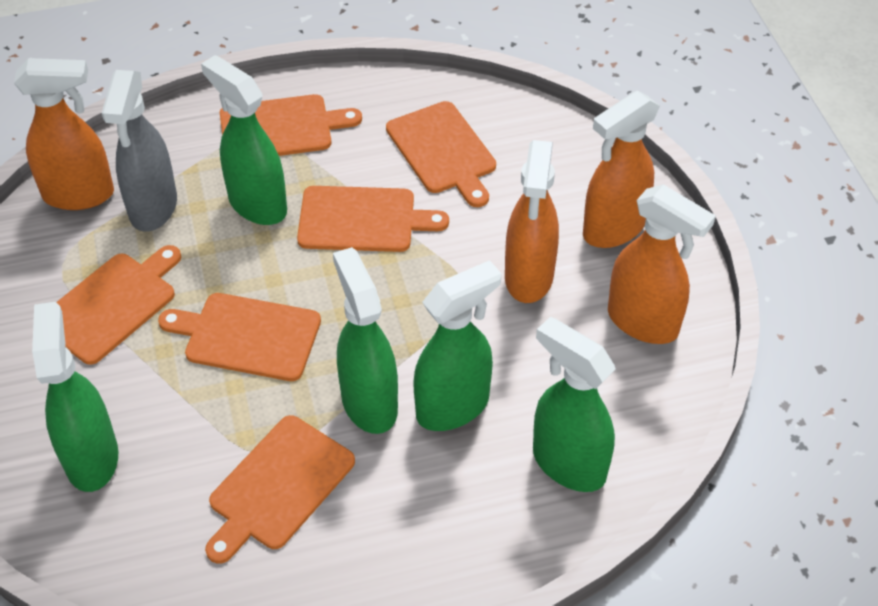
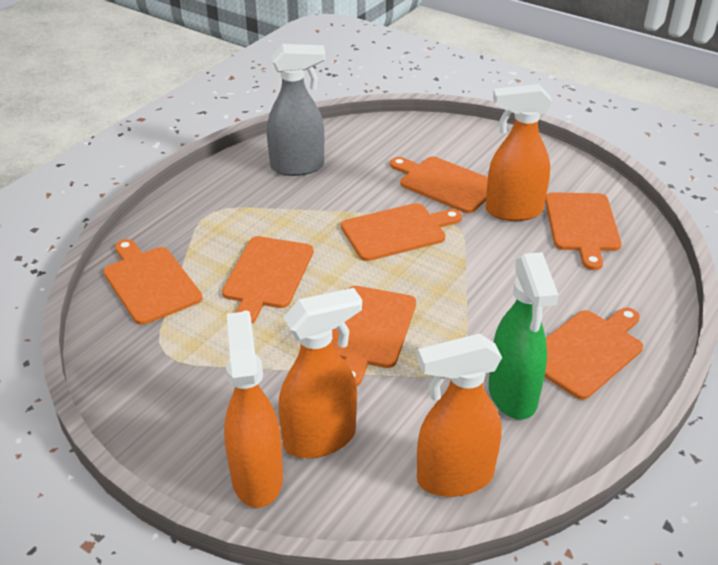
green spray bottle: 5 -> 1
orange cutting board: 6 -> 7

